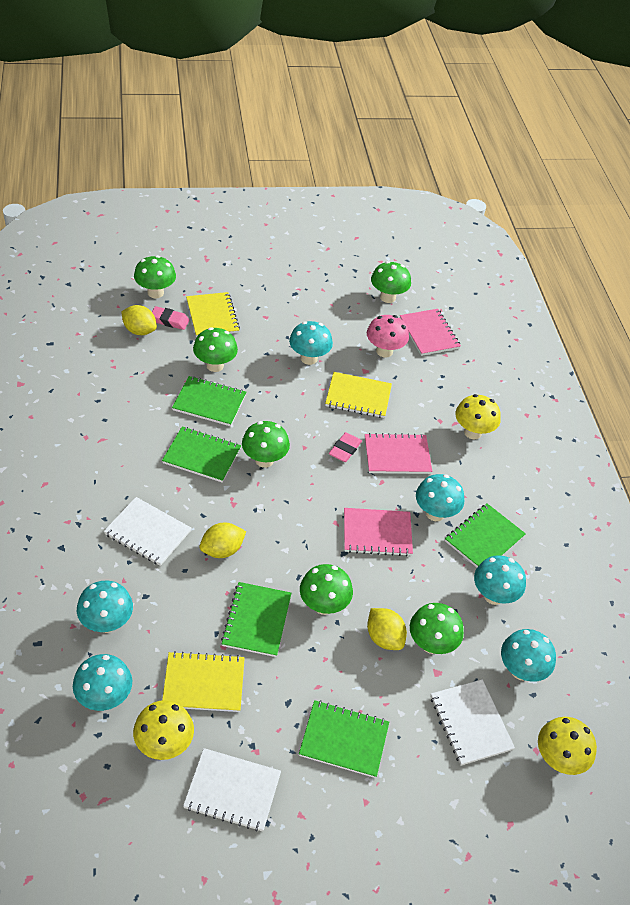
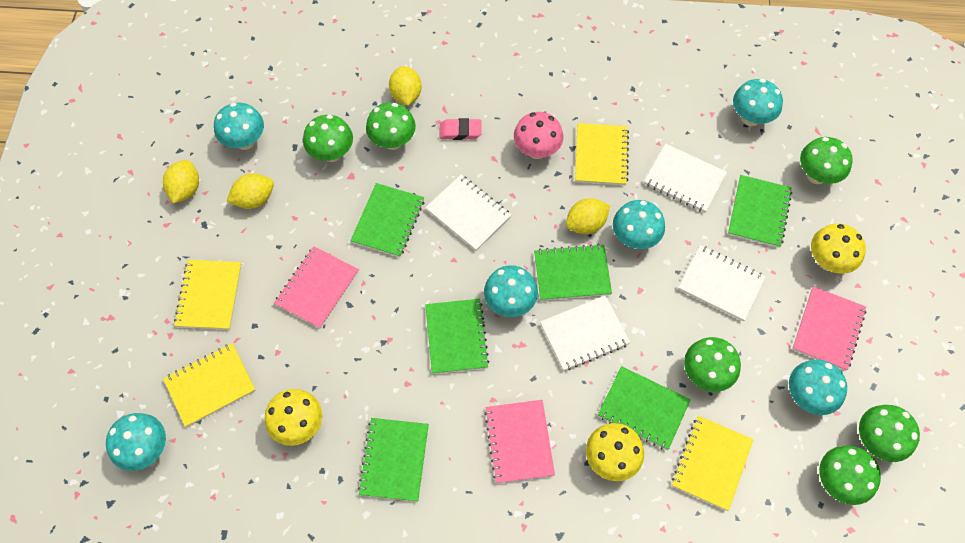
green notebook: 5 -> 6
pink eraser: 2 -> 1
white notebook: 3 -> 4
yellow lemon: 3 -> 4
yellow notebook: 3 -> 4

